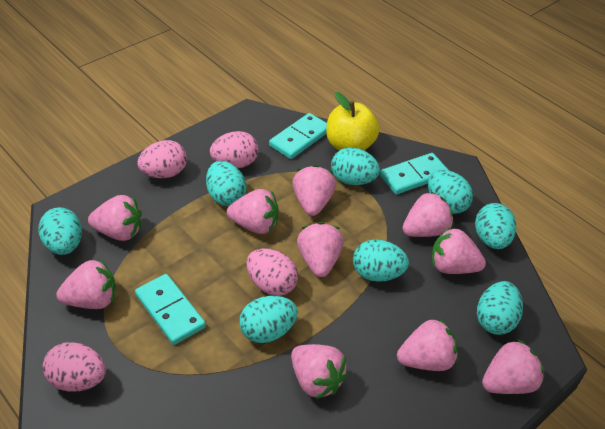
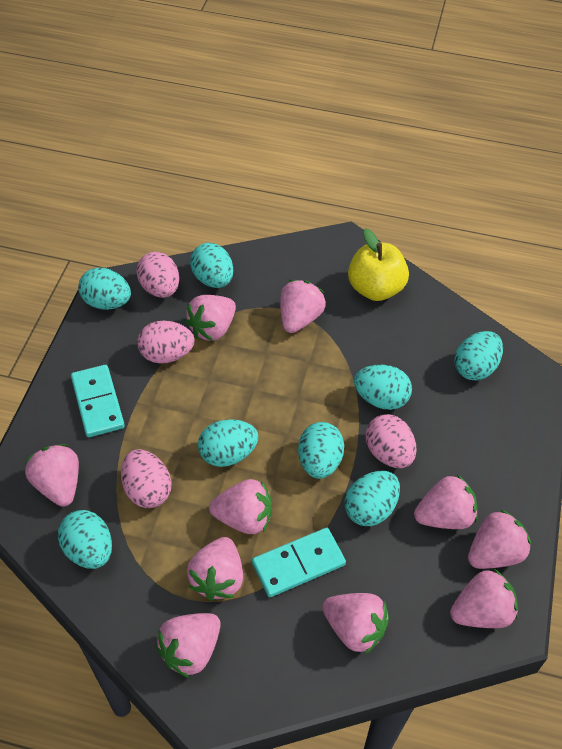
turquoise domino: 3 -> 2

